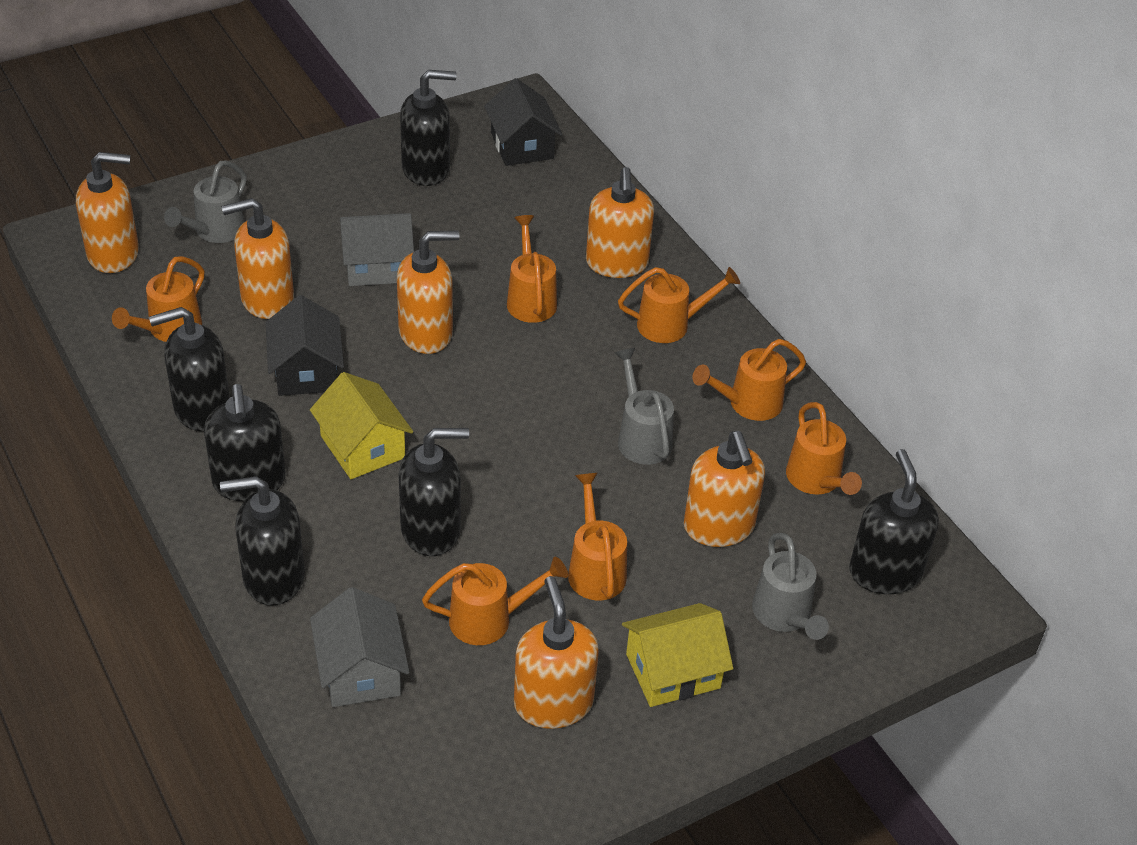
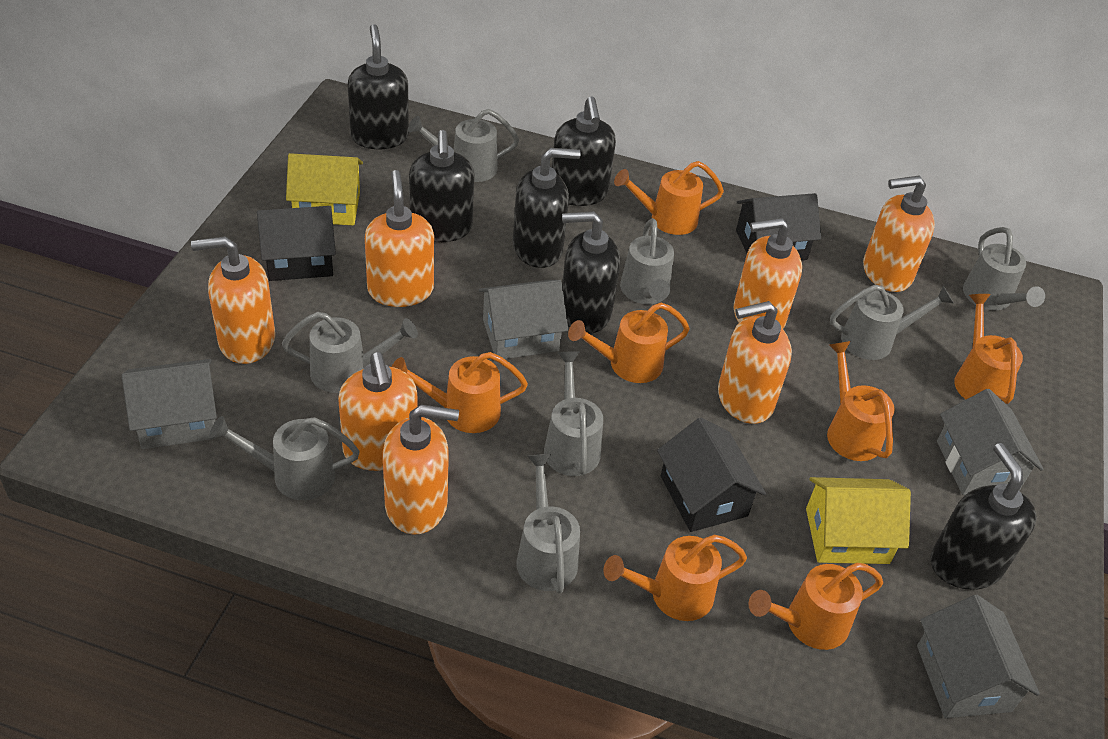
black house: 2 -> 3
grey house: 2 -> 4
grey watering can: 3 -> 8
orange soap dispenser: 6 -> 7

